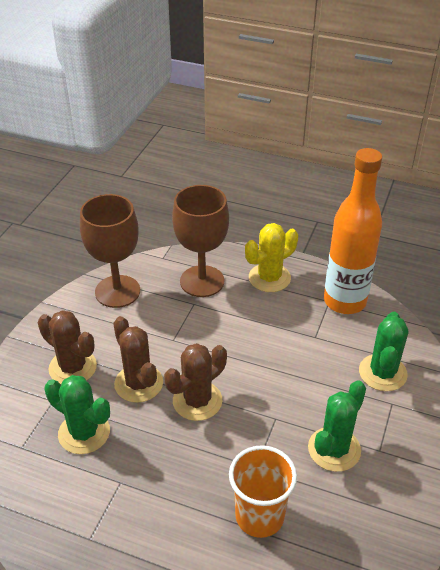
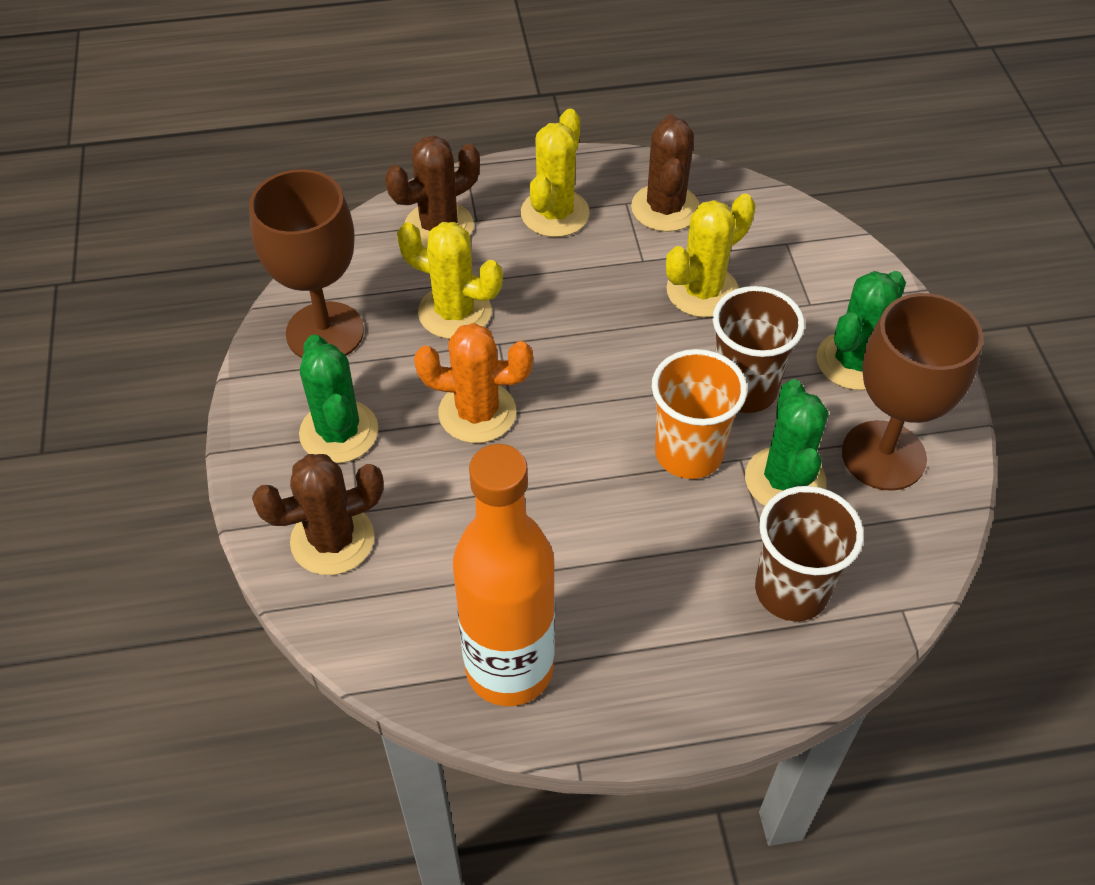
brown cup: 0 -> 2
orange cactus: 0 -> 1
yellow cactus: 1 -> 3

